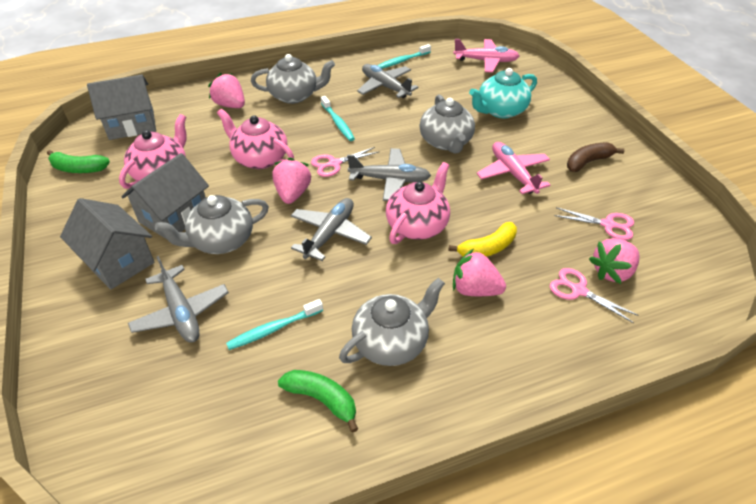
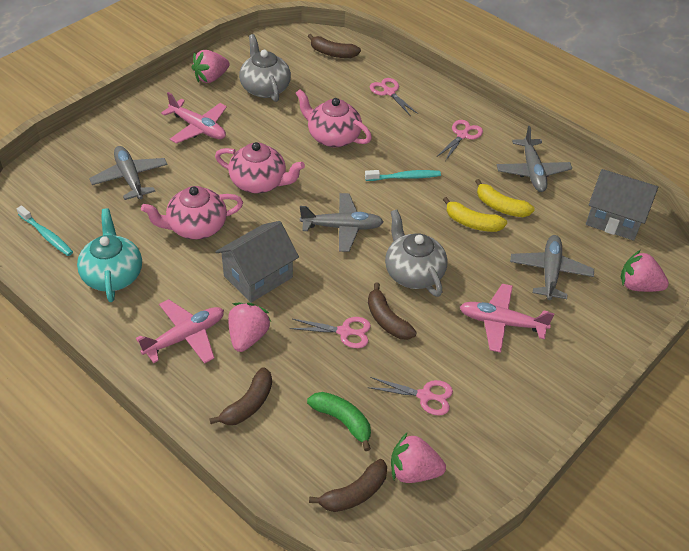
brown banana: 1 -> 4
green banana: 2 -> 1
grey house: 3 -> 2
grey teapot: 4 -> 2
pink plane: 2 -> 3
pink scissors: 3 -> 4
turquoise toothbrush: 3 -> 2
yellow banana: 1 -> 2

